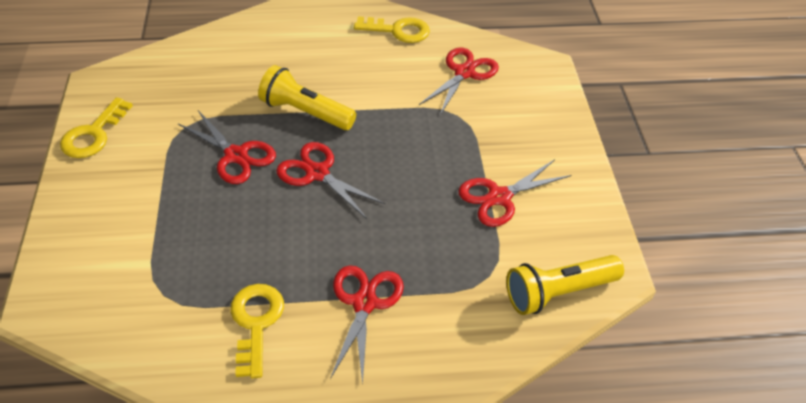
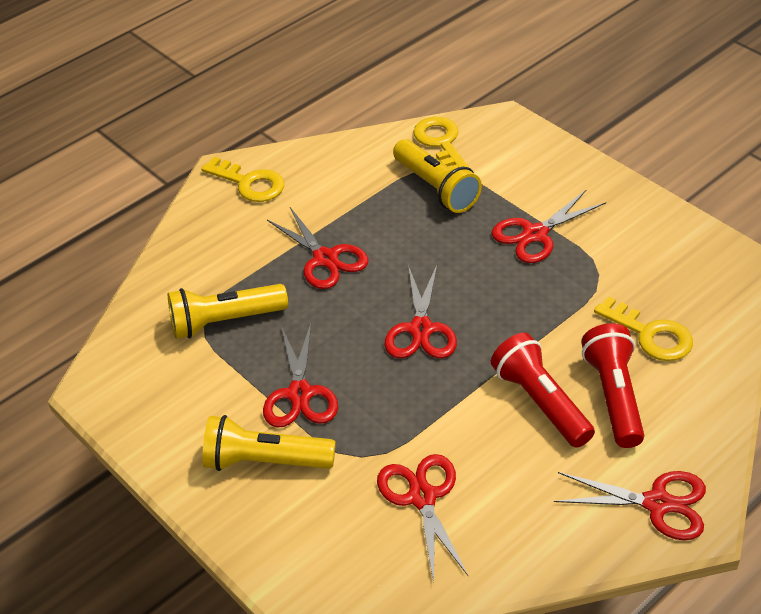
red flashlight: 0 -> 2
red scissors: 5 -> 6
yellow flashlight: 2 -> 3

